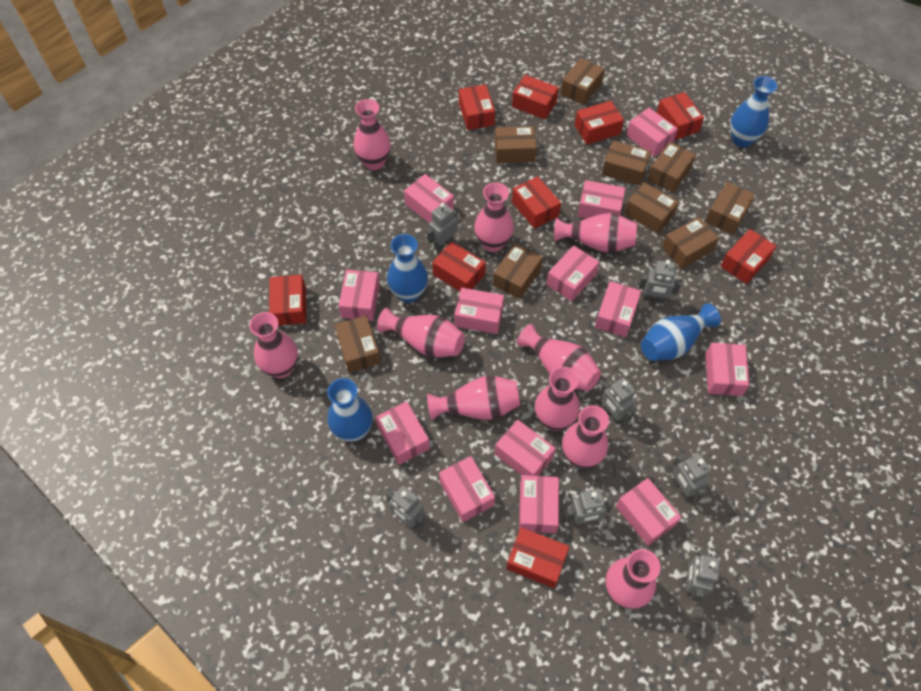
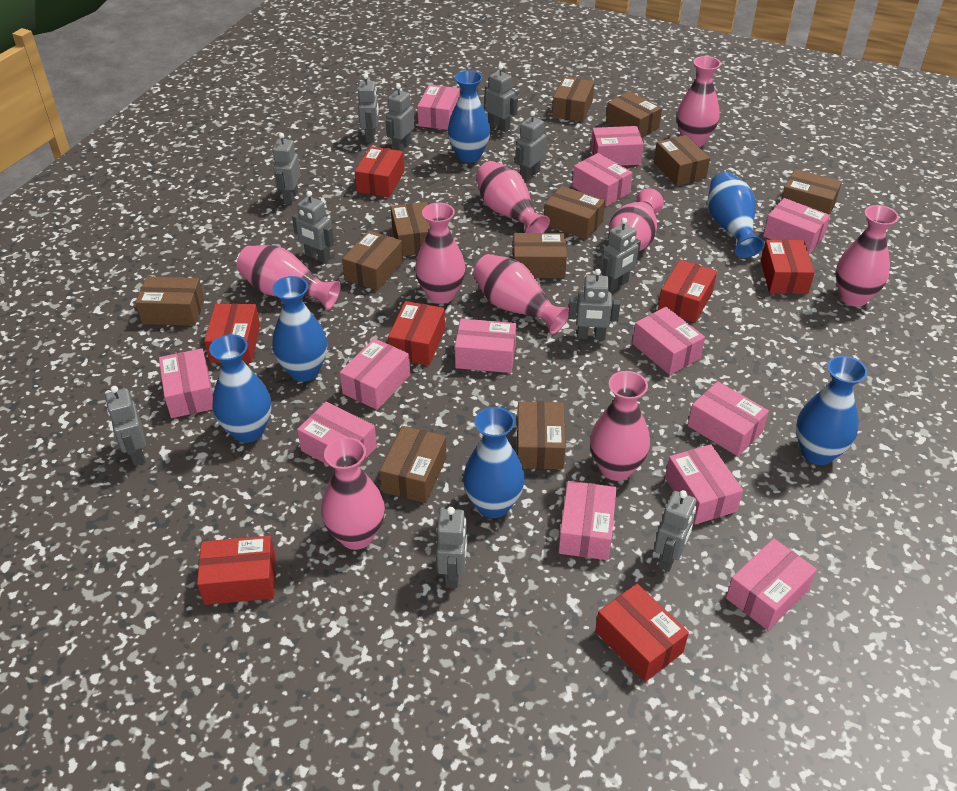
blue vase: 4 -> 6
brown box: 9 -> 11
grey robot: 7 -> 11
pink vase: 10 -> 9
red box: 9 -> 7

